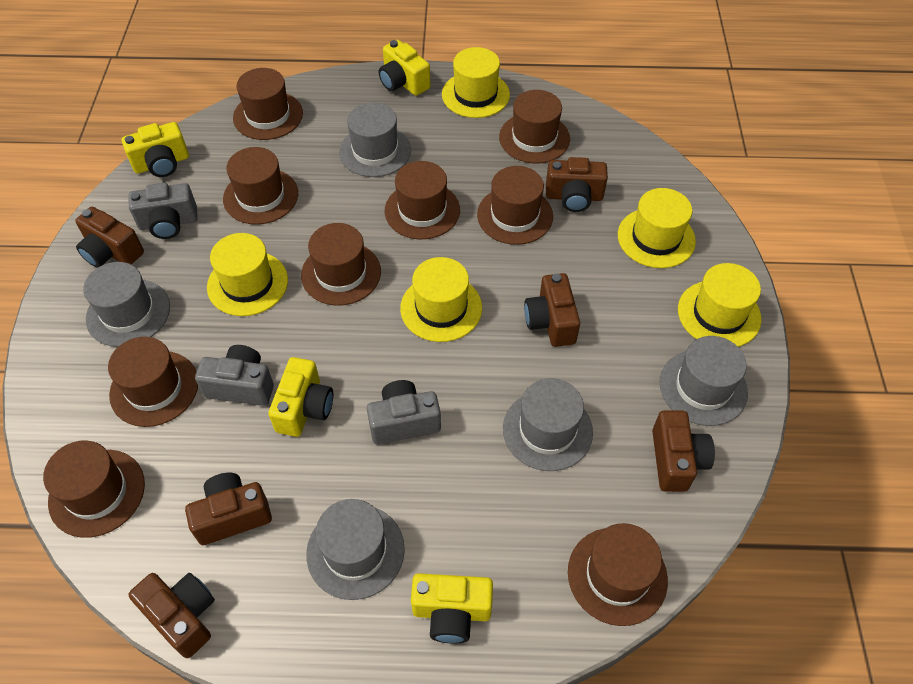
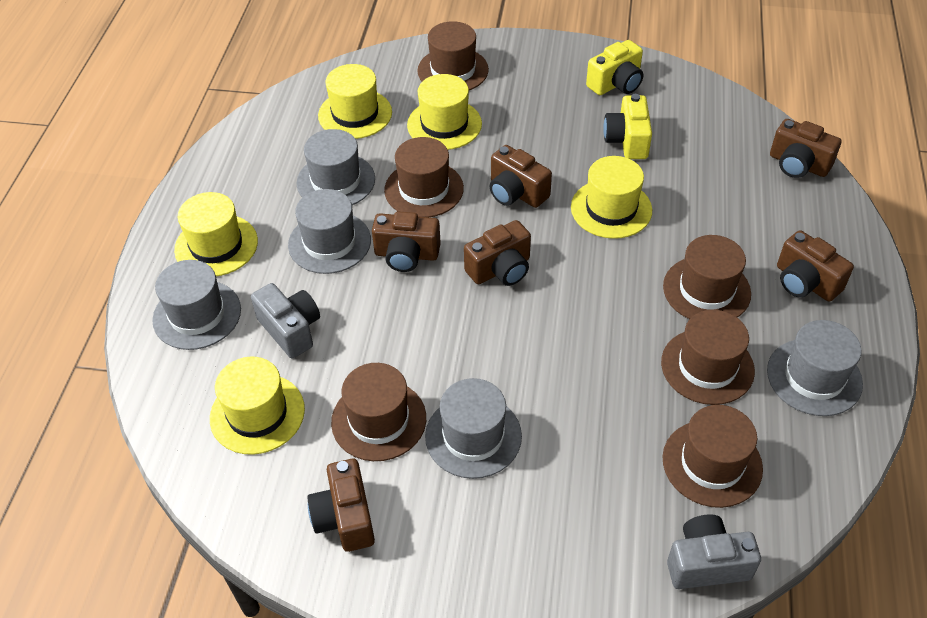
brown hat: 9 -> 6
grey camera: 3 -> 2
yellow camera: 4 -> 2

